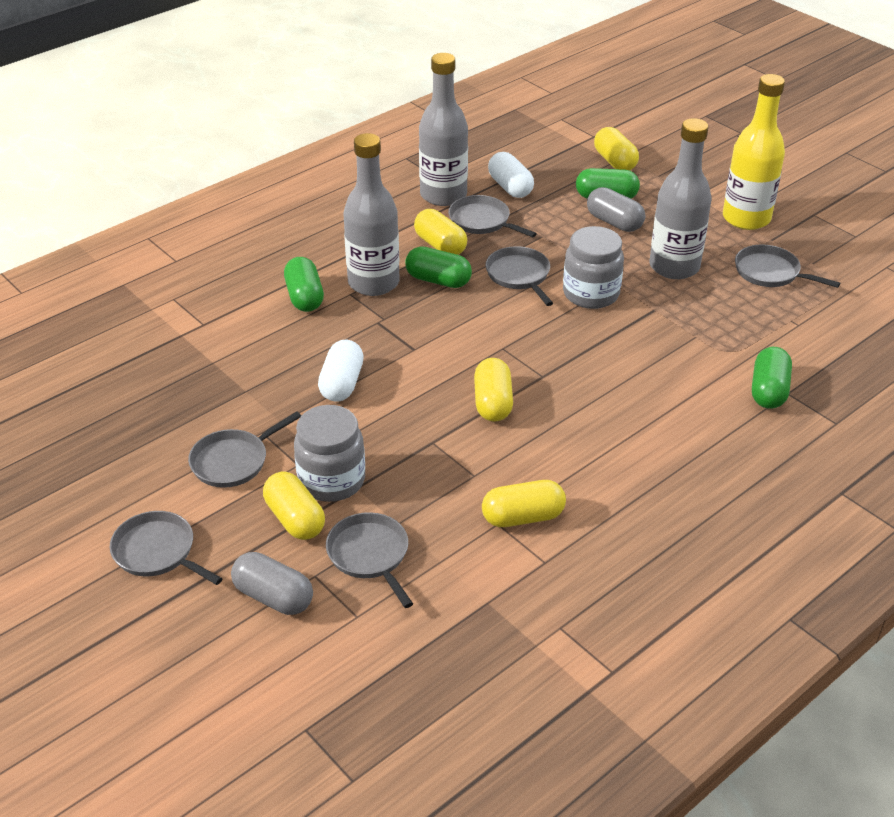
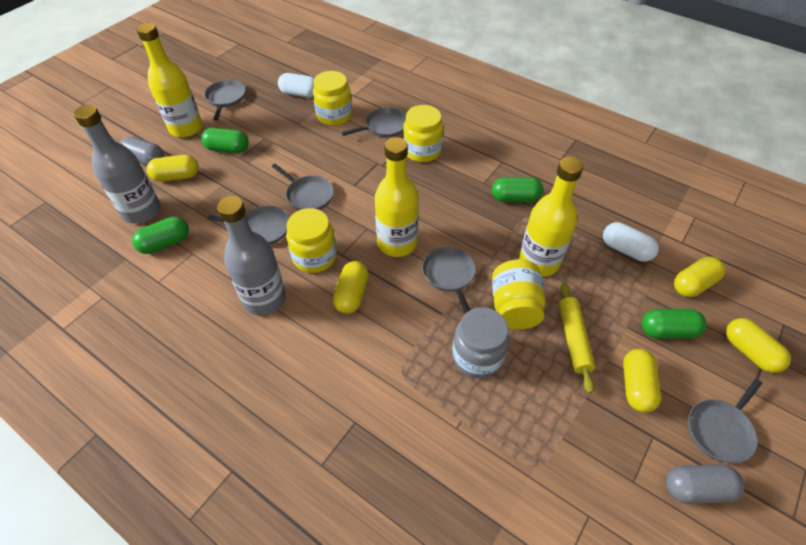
grey bottle: 3 -> 2
grey jar: 2 -> 1
yellow bottle: 1 -> 3
yellow jar: 0 -> 4
yellow rolling pin: 0 -> 1

